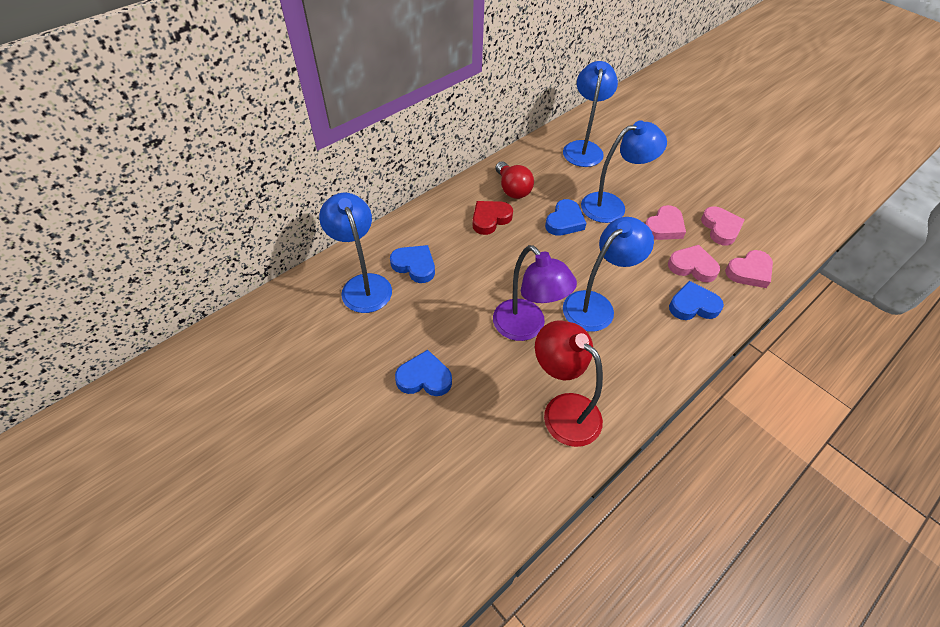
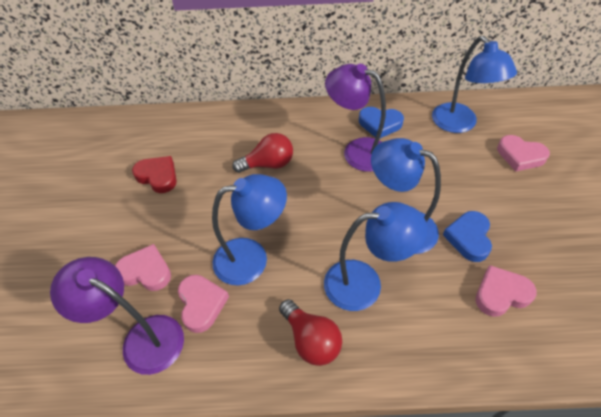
blue heart: 4 -> 2
purple lamp: 1 -> 2
red lamp: 1 -> 0
red light bulb: 1 -> 2

